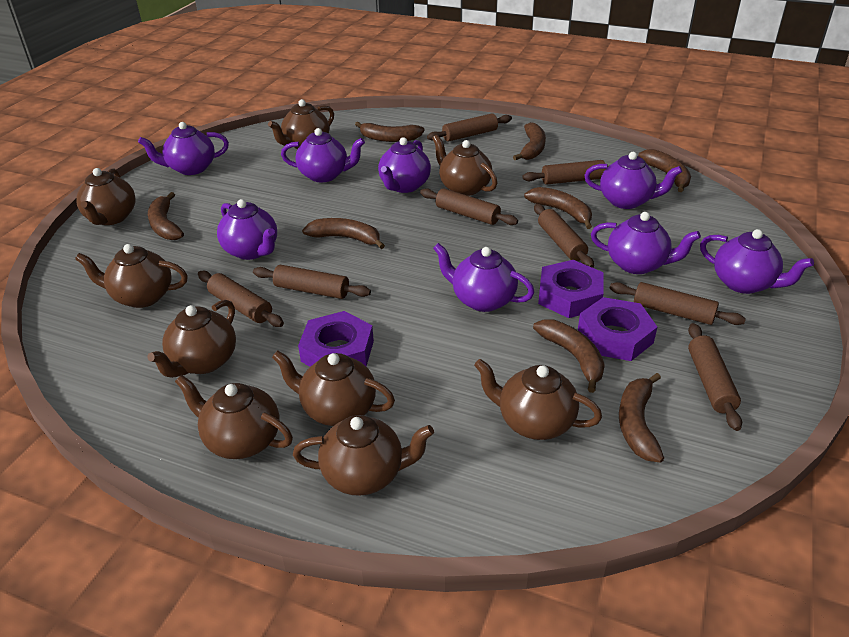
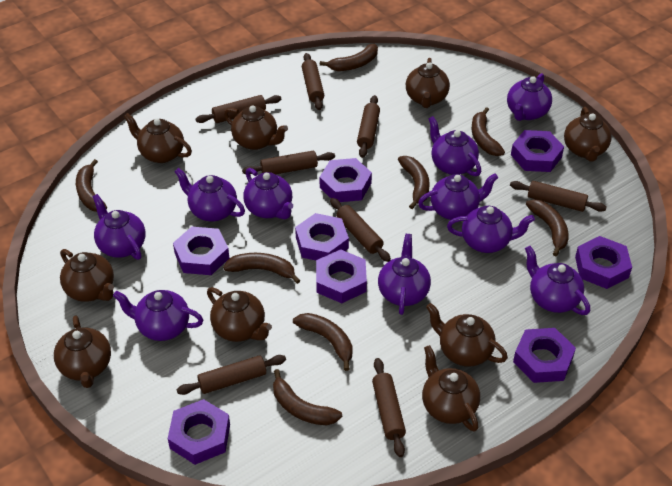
purple nut: 3 -> 8
purple teapot: 8 -> 10

